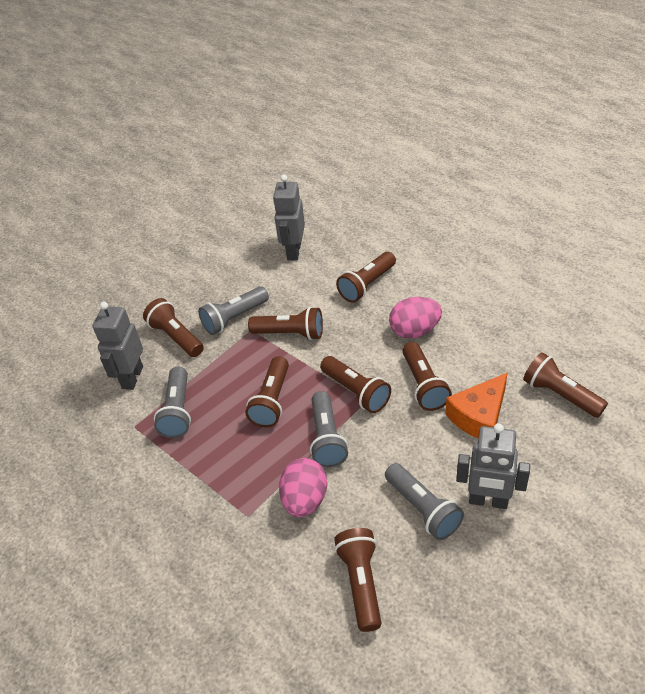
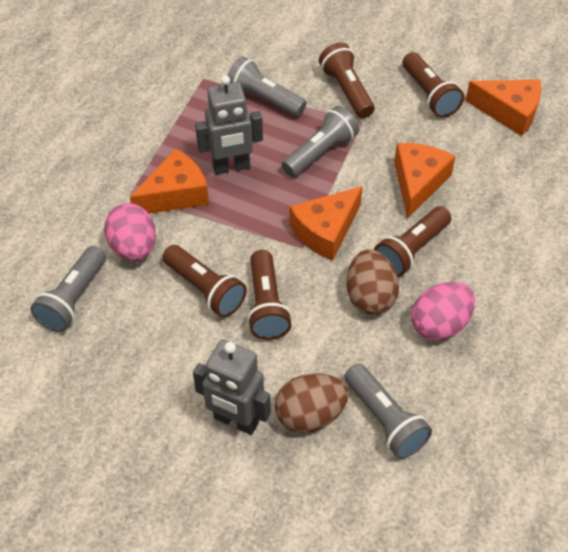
brown egg: 0 -> 2
brown flashlight: 8 -> 5
grey robot: 3 -> 2
orange cheese: 1 -> 4

